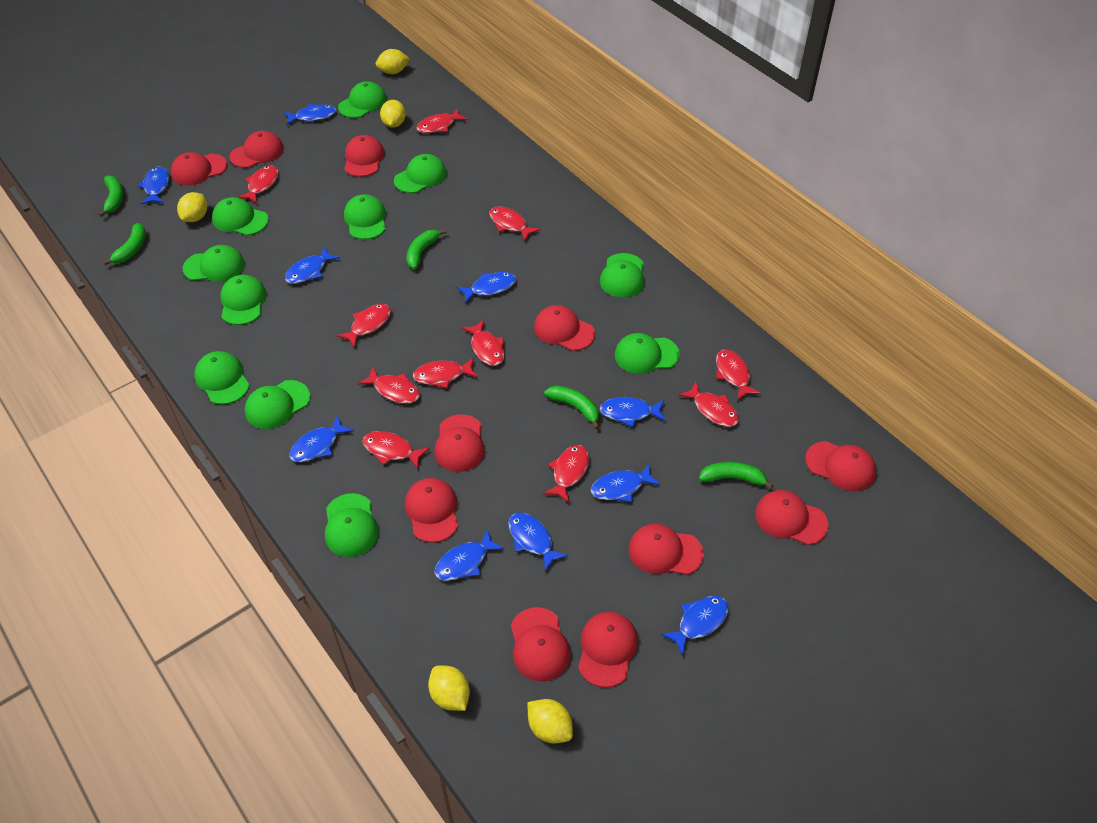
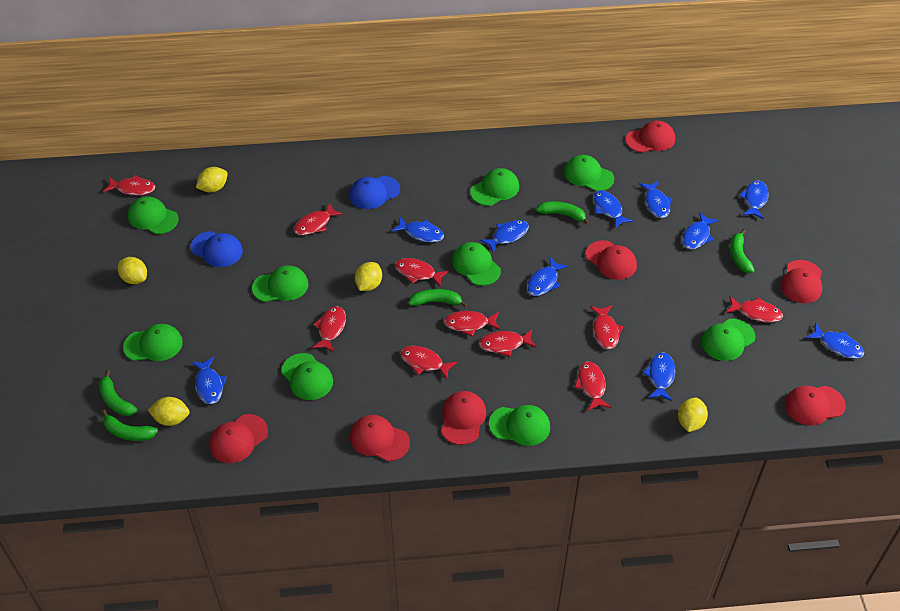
blue cap: 0 -> 2
green cap: 11 -> 9
red cap: 11 -> 7
red fish: 11 -> 10

